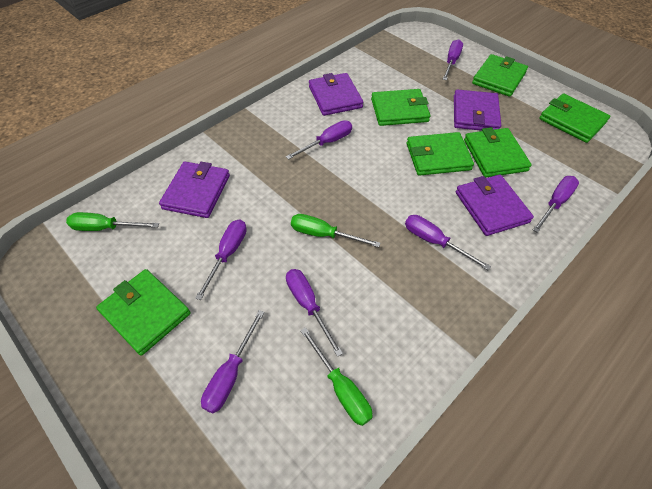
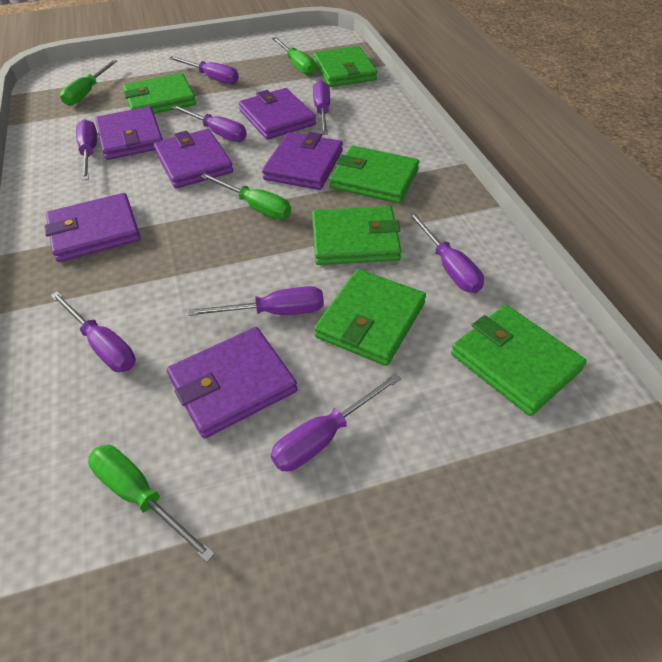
green screwdriver: 3 -> 4
purple screwdriver: 7 -> 8
purple wallet: 4 -> 6

